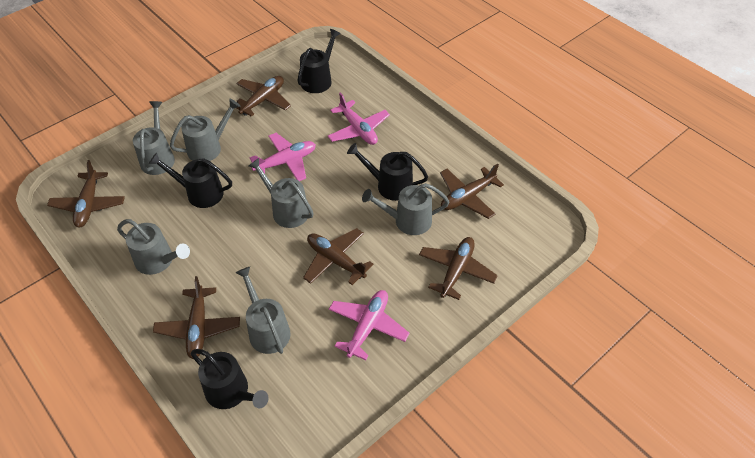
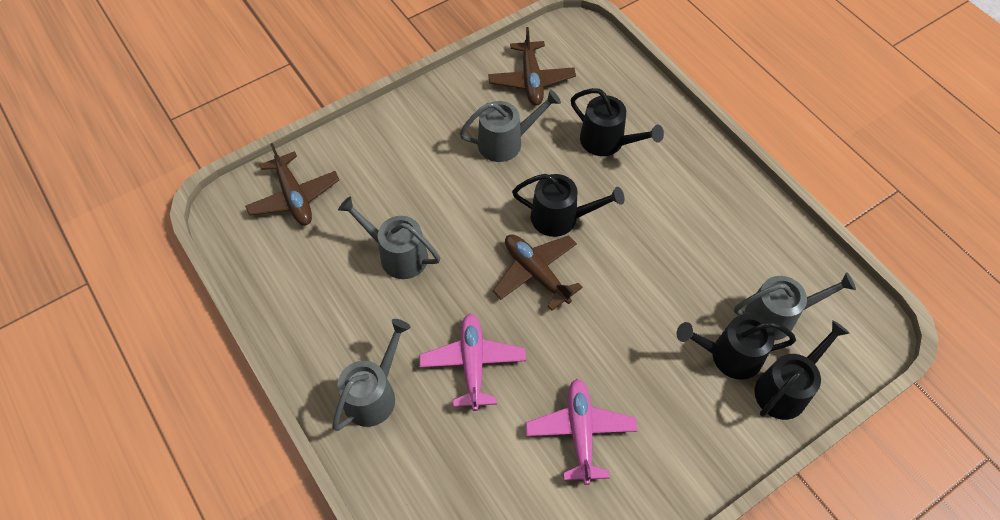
brown plane: 6 -> 3
grey watering can: 6 -> 4
pink plane: 3 -> 2

